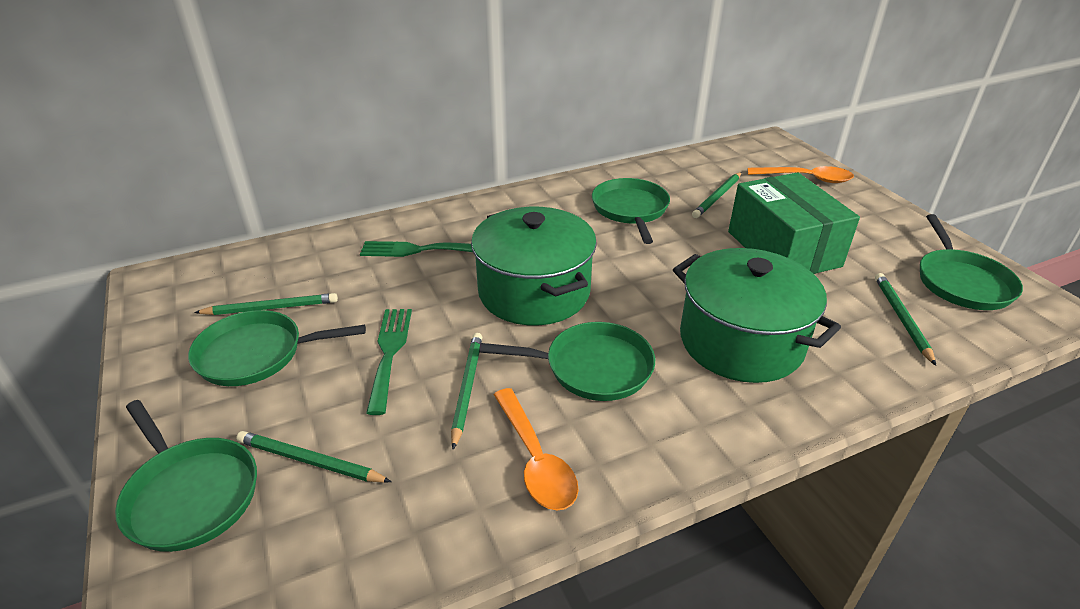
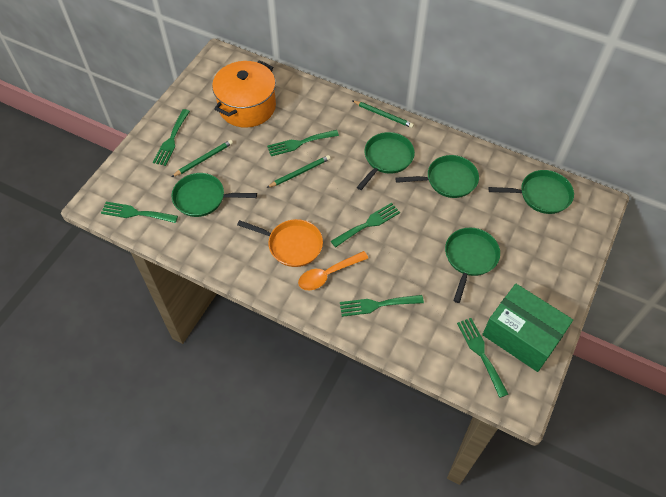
green fork: 2 -> 6
green pencil: 5 -> 3
green pot: 2 -> 0
orange pan: 0 -> 1
orange pot: 0 -> 1
orange spoon: 2 -> 1

